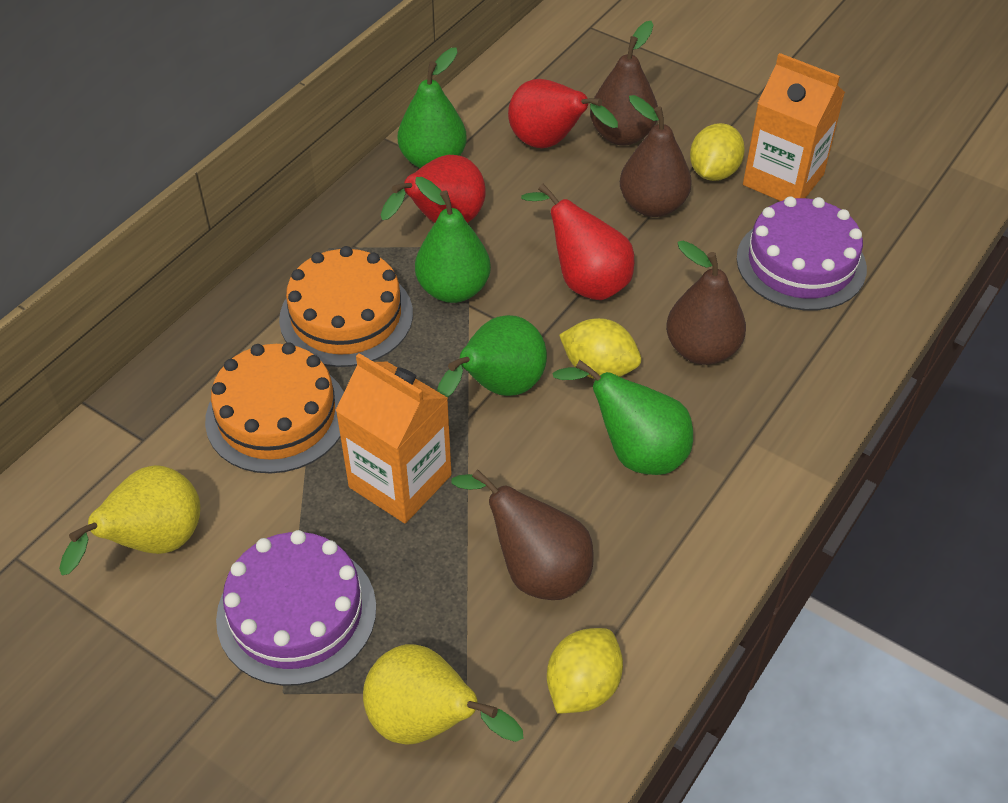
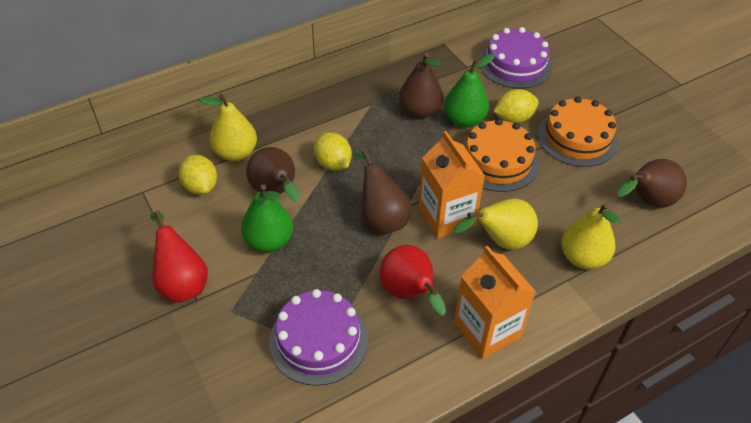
green pear: 4 -> 2
red pear: 3 -> 2
yellow pear: 2 -> 3

